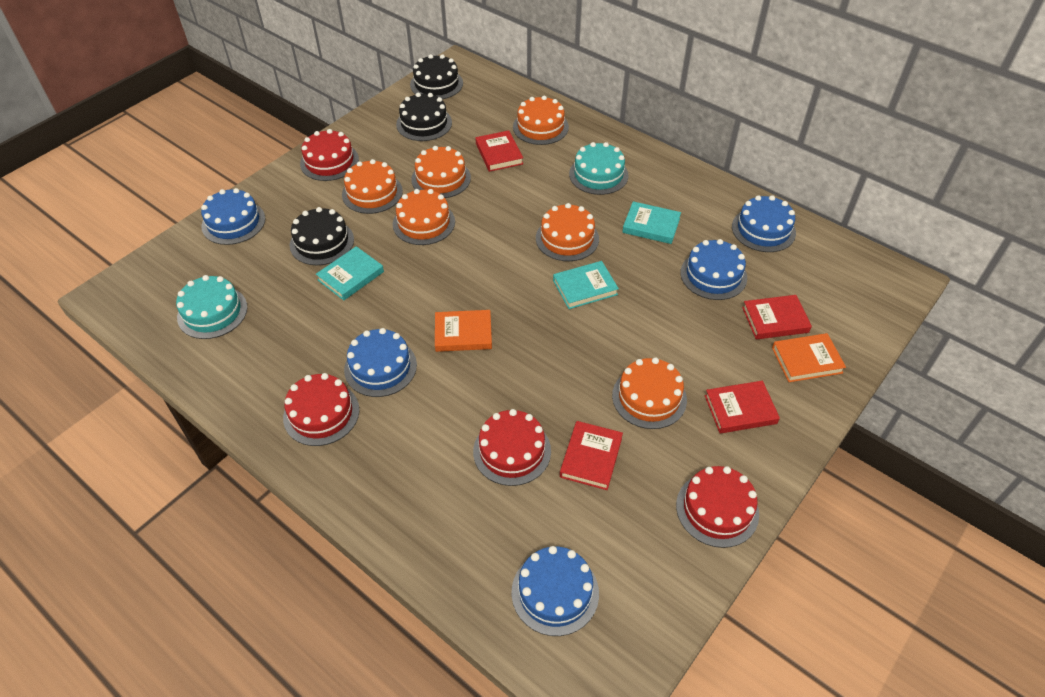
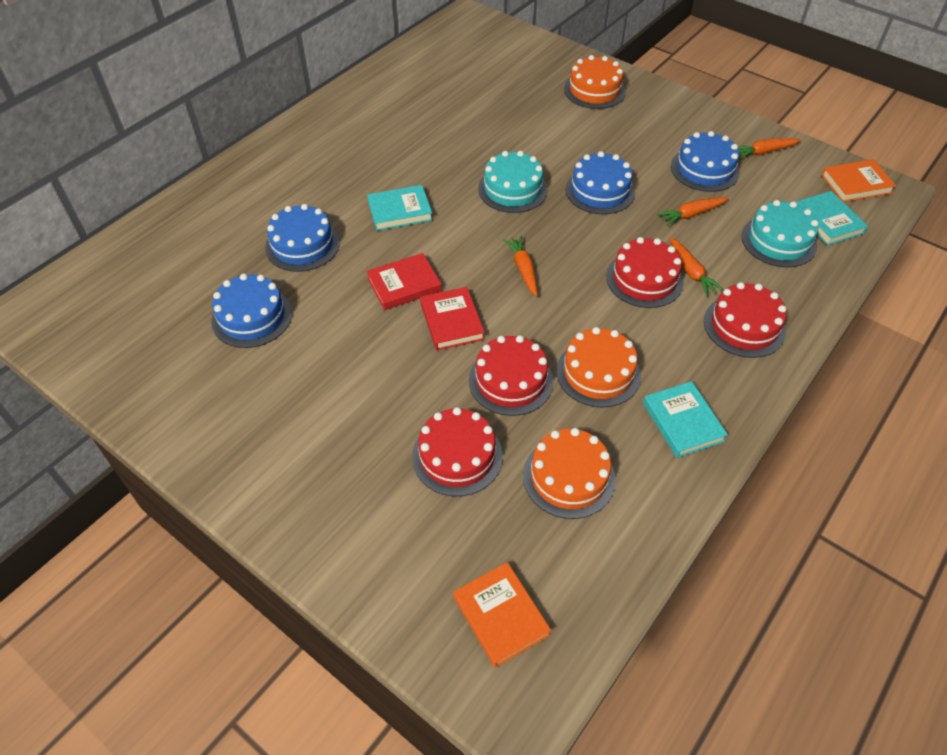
black cake: 3 -> 0
blue cake: 5 -> 4
orange cake: 6 -> 3
orange carrot: 0 -> 4
red book: 4 -> 2

